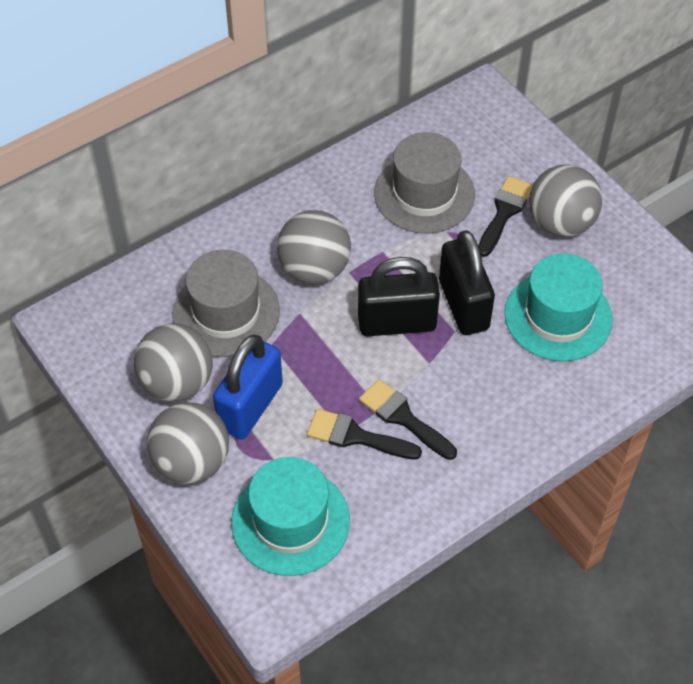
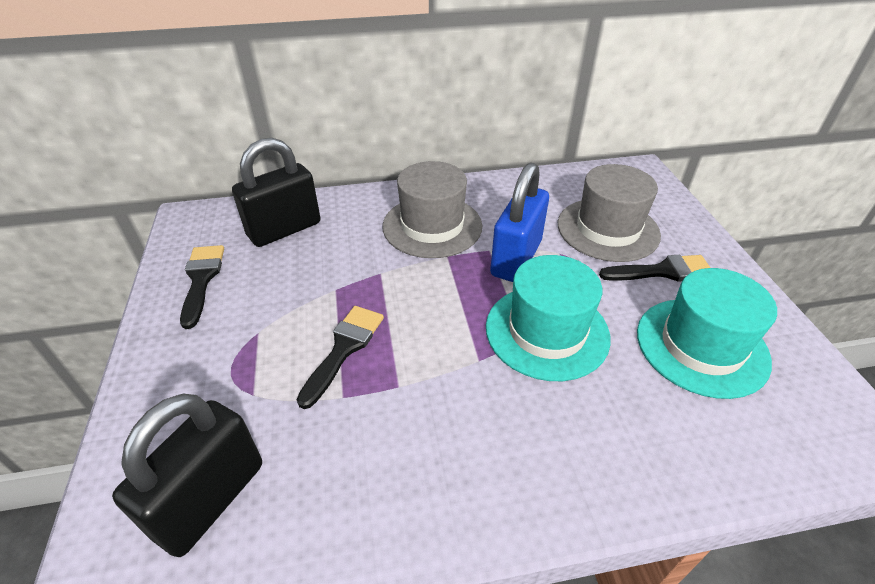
grey ball: 4 -> 0

